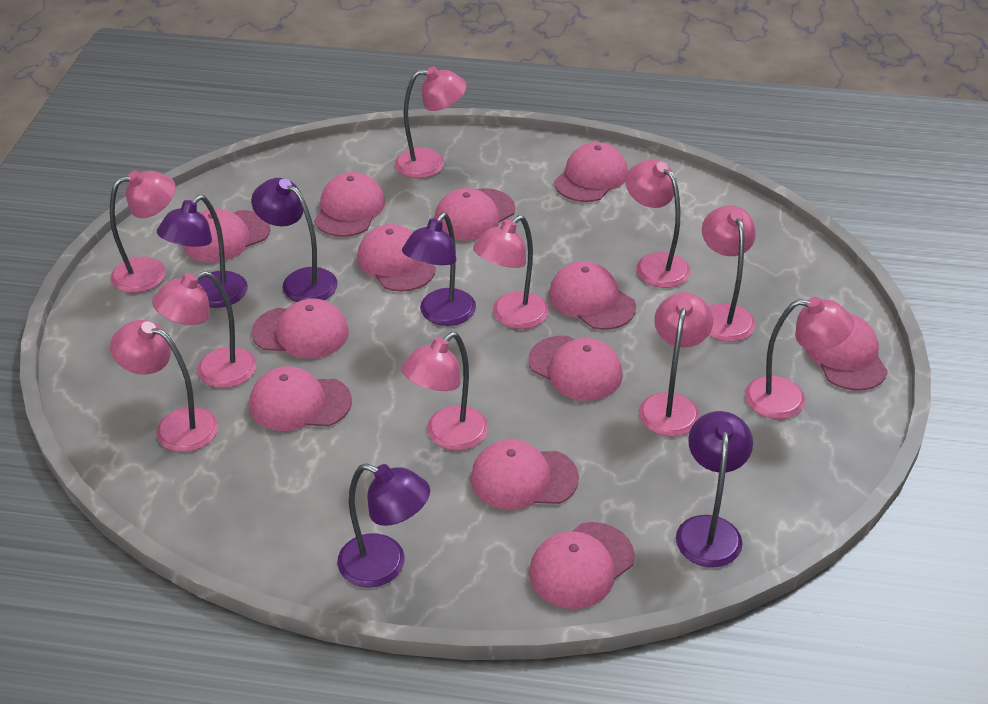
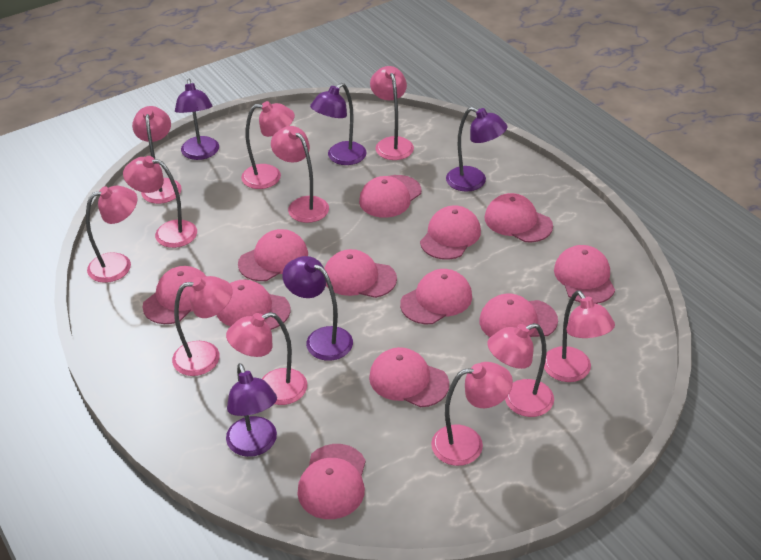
pink lamp: 10 -> 11

